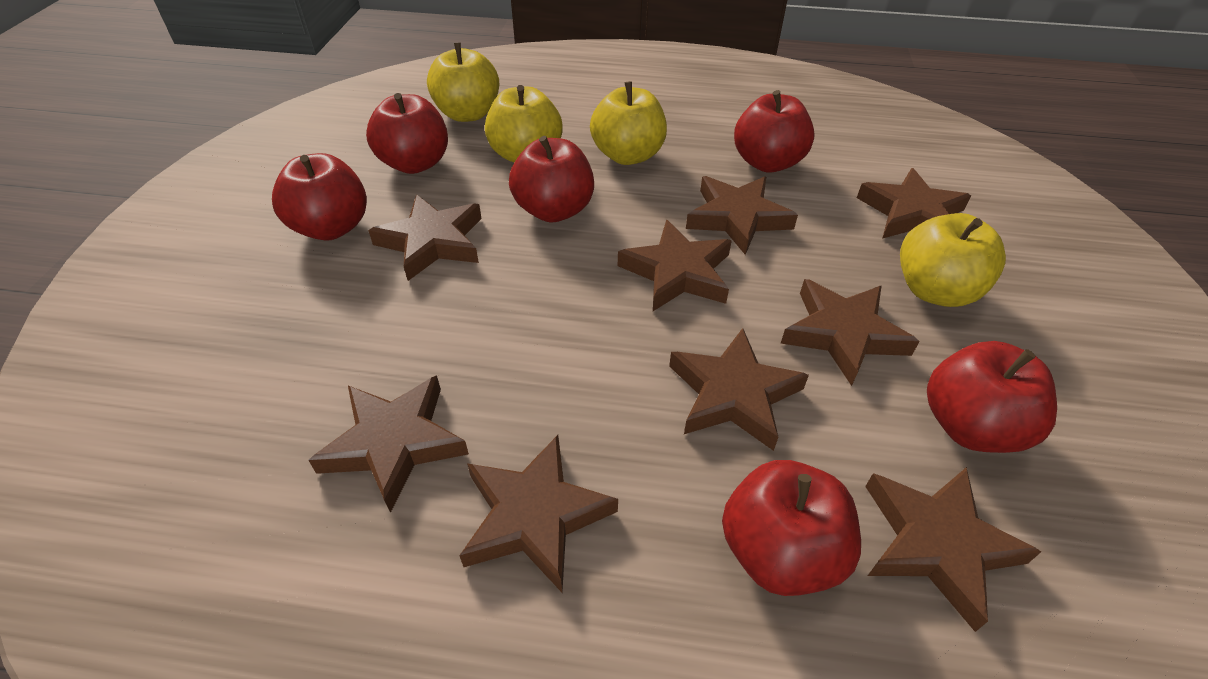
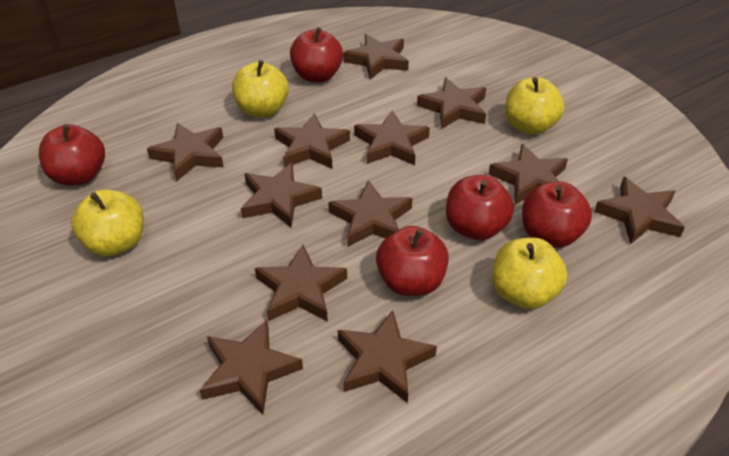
brown star: 9 -> 12
red apple: 6 -> 5

